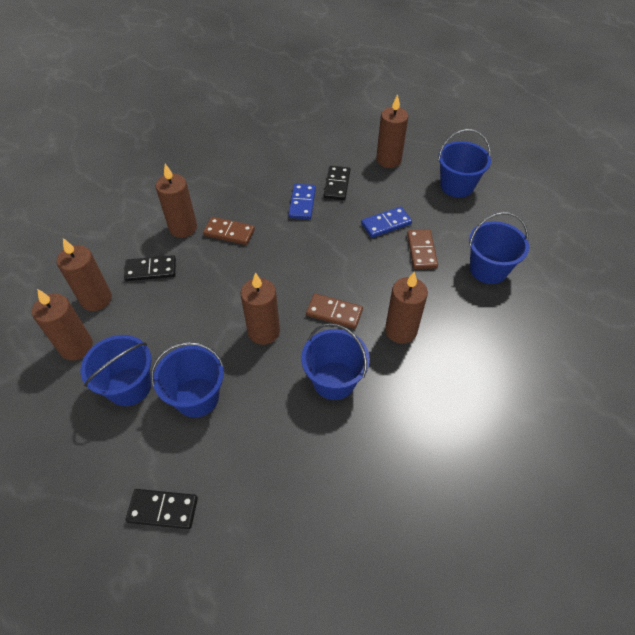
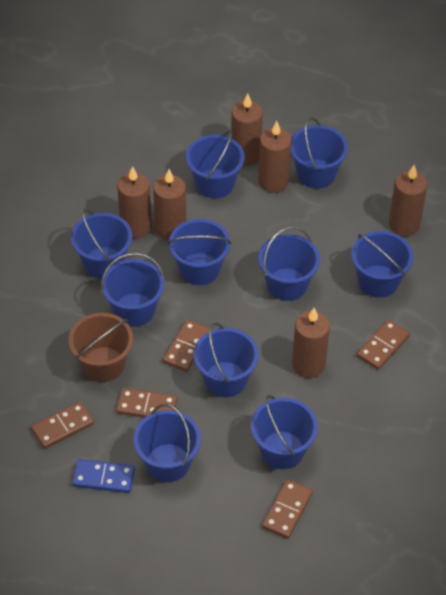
black domino: 3 -> 0
blue bucket: 5 -> 10
blue domino: 2 -> 1
brown bucket: 0 -> 1
brown domino: 3 -> 5

